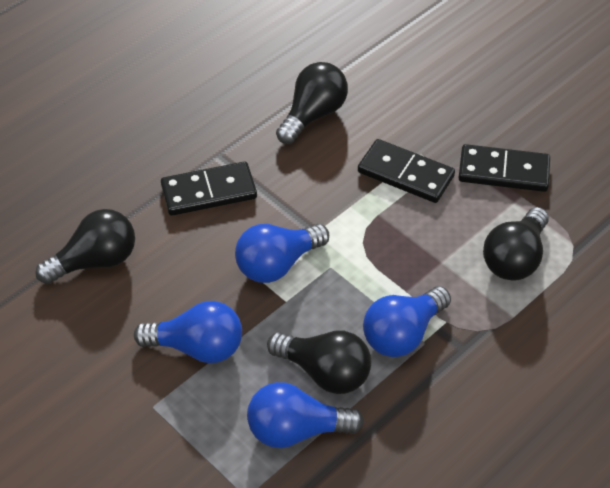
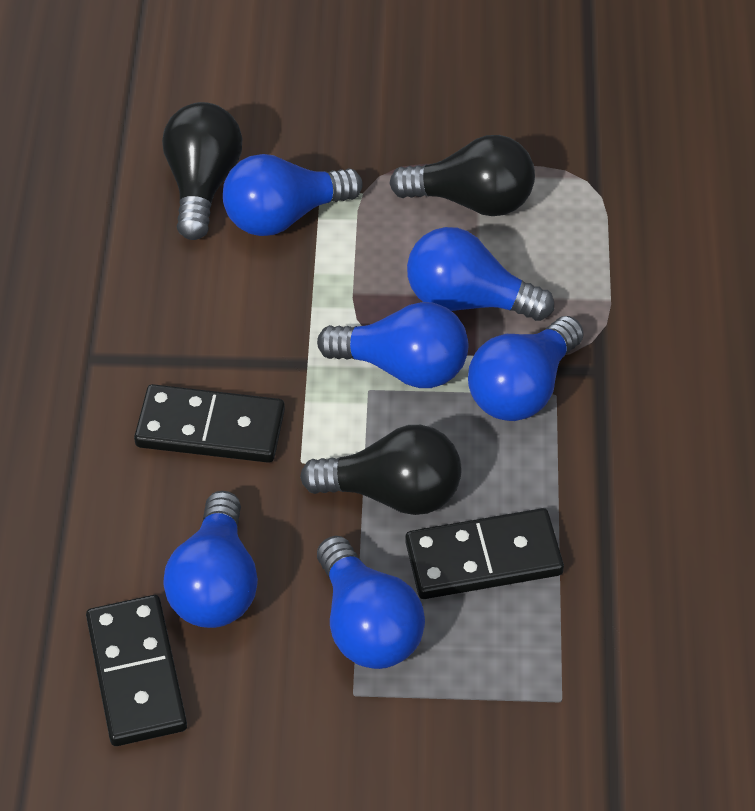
black light bulb: 4 -> 3
blue light bulb: 4 -> 6

